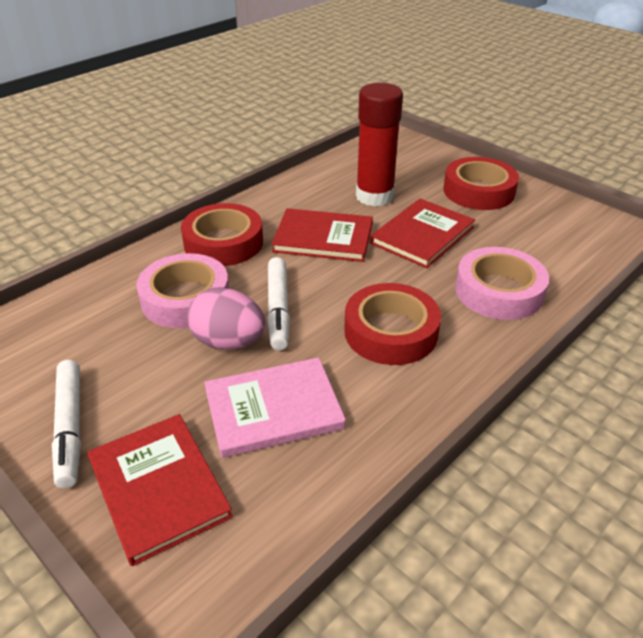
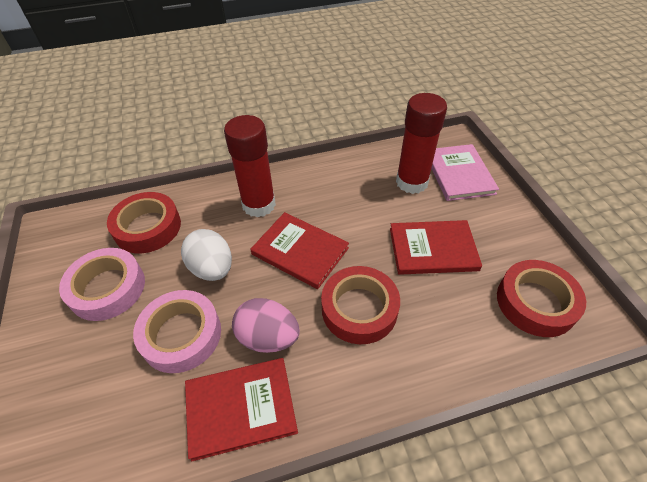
red glue stick: 1 -> 2
white egg: 0 -> 1
white marker: 2 -> 0

